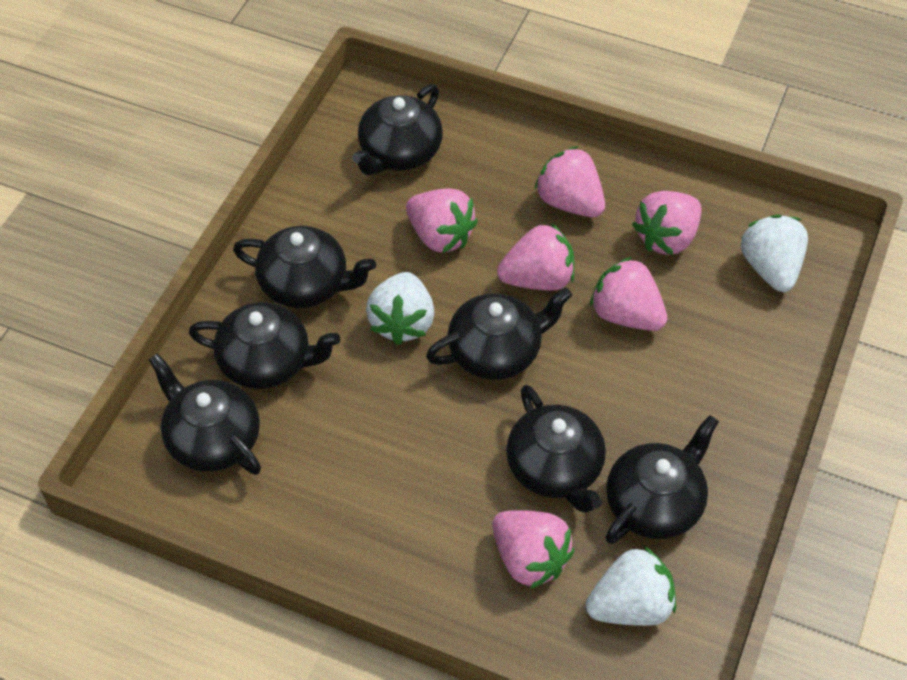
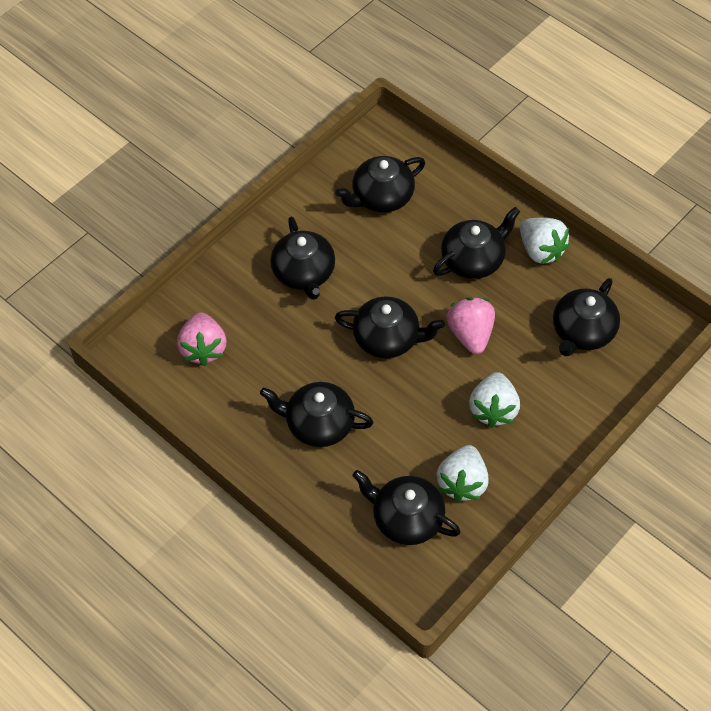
pink strawberry: 6 -> 2

